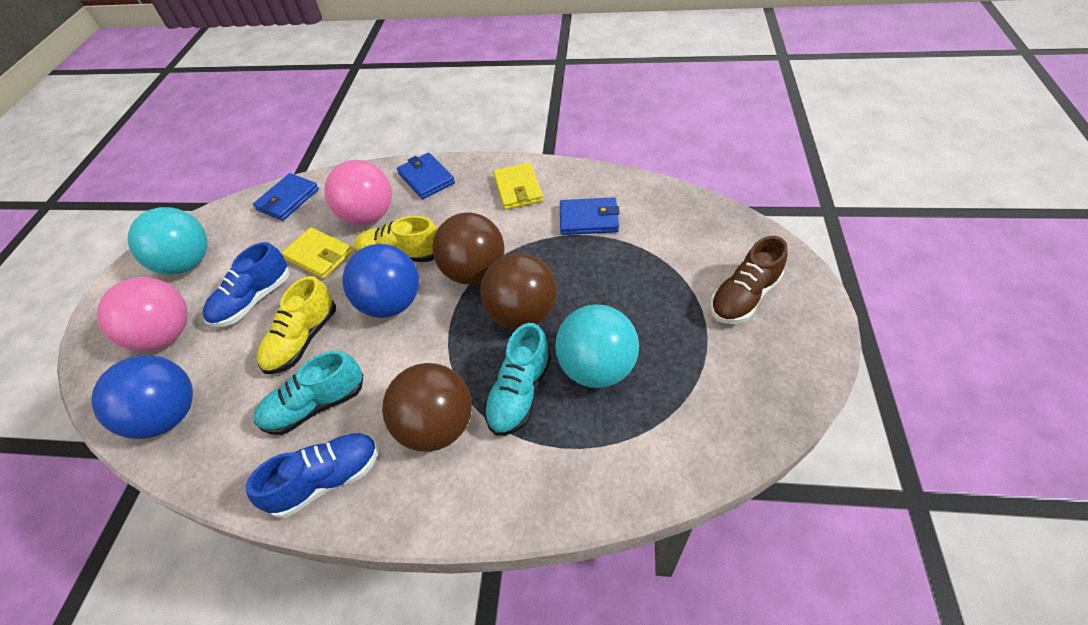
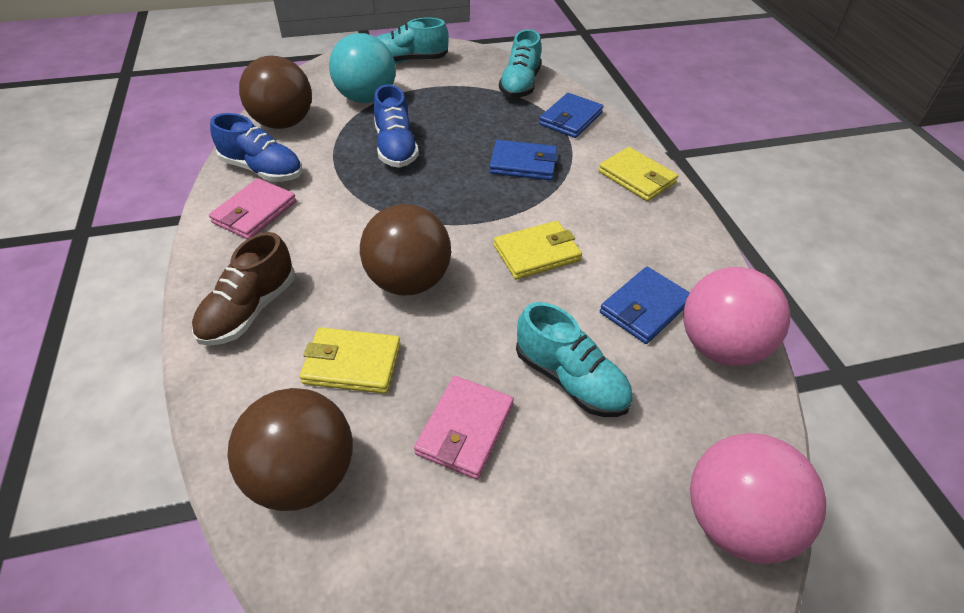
blue ball: 2 -> 0
pink wallet: 0 -> 2
turquoise ball: 2 -> 1
turquoise shoe: 2 -> 3
yellow shoe: 2 -> 0
yellow wallet: 2 -> 3

